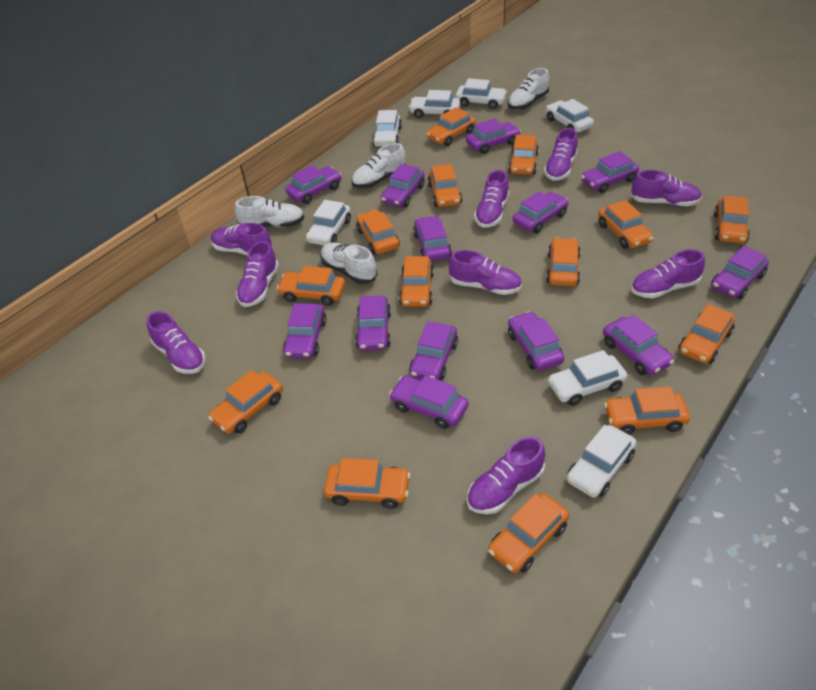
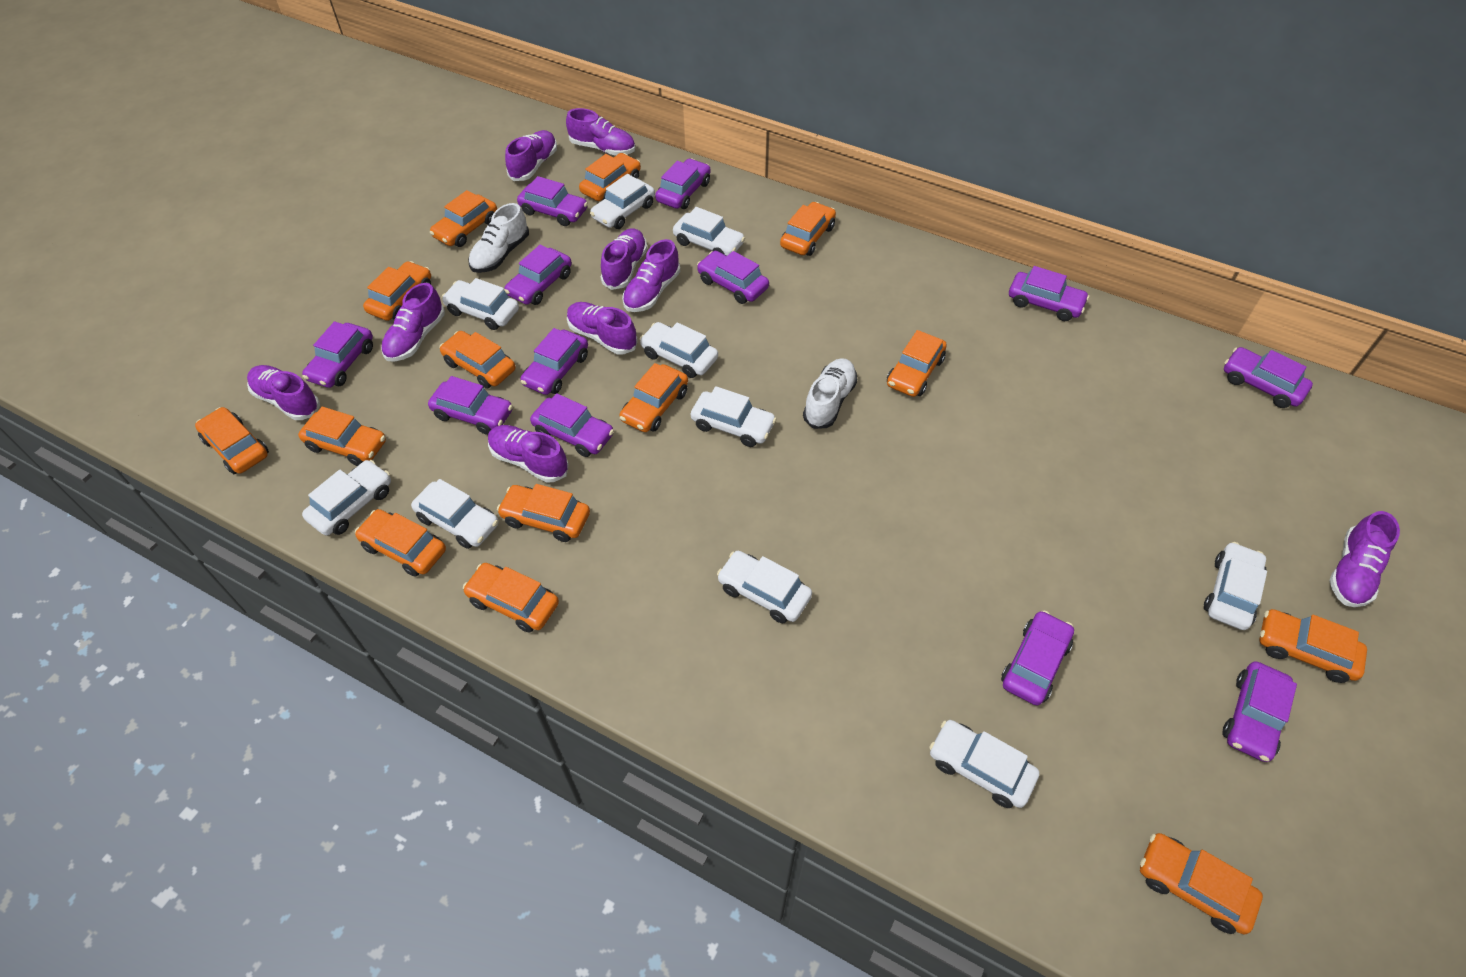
purple car: 13 -> 12
white car: 7 -> 10
white shoe: 4 -> 2

